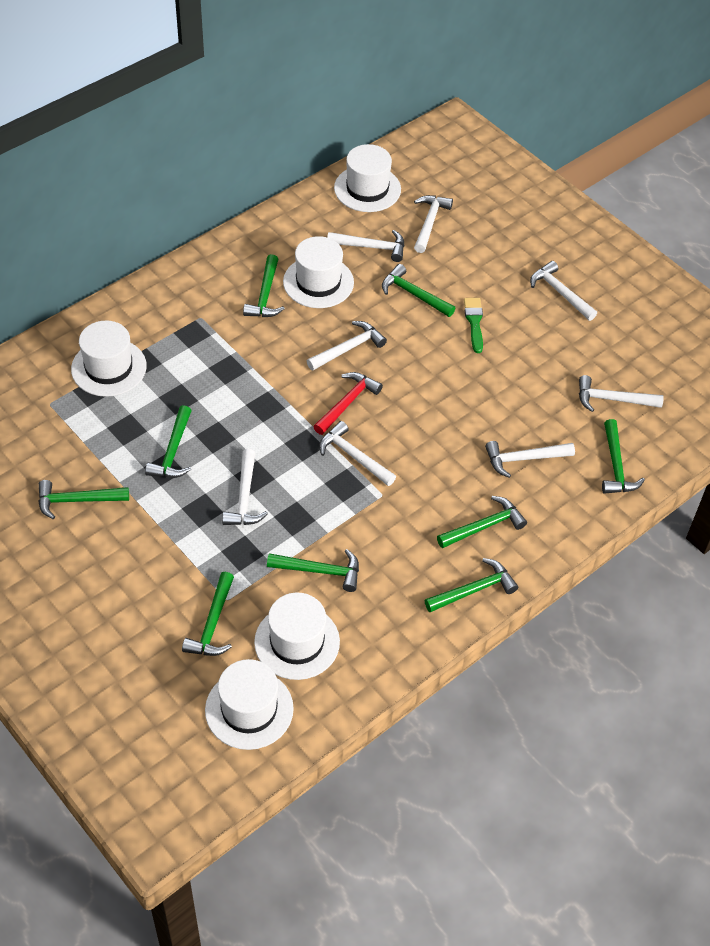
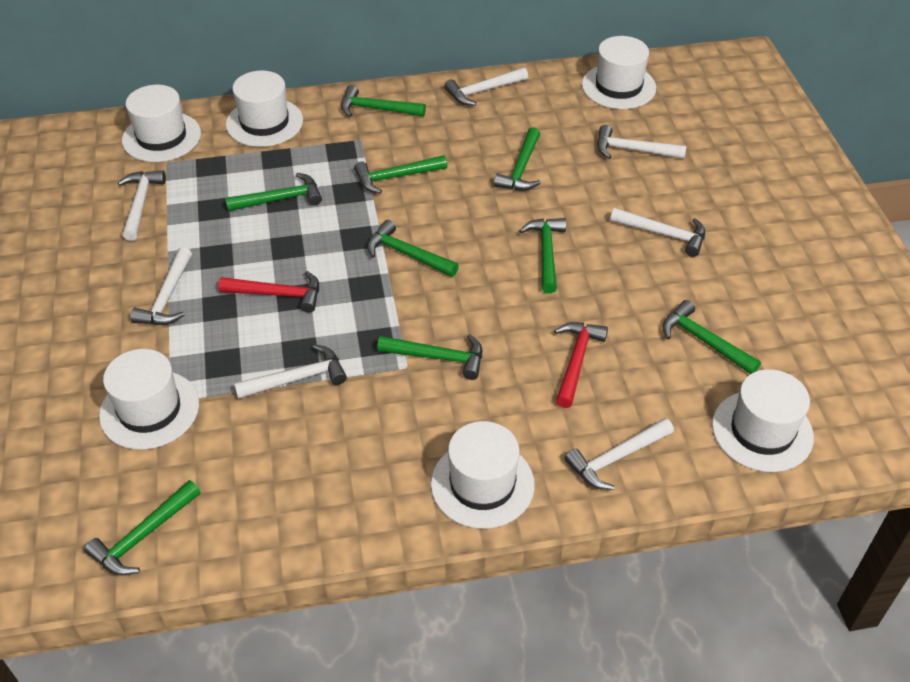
green brush: 1 -> 0
red hammer: 1 -> 2
white hammer: 8 -> 7
white hat: 5 -> 6

